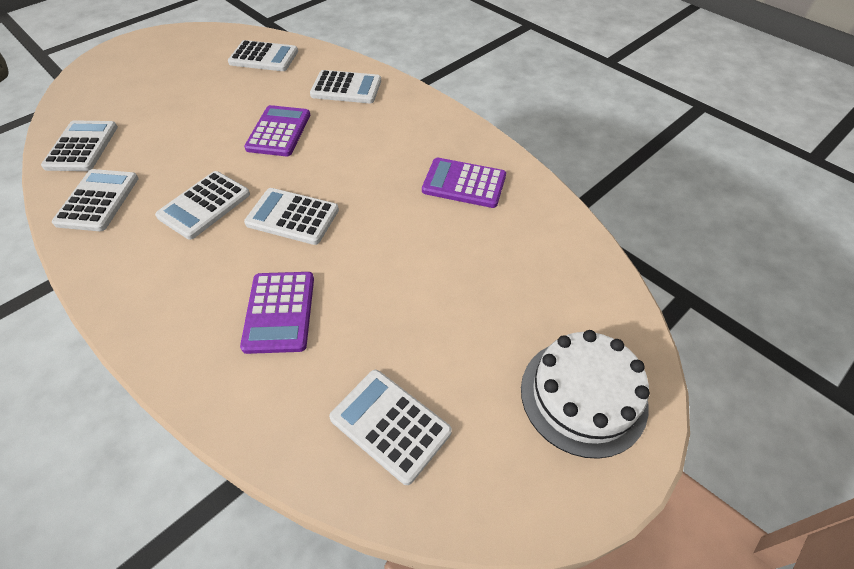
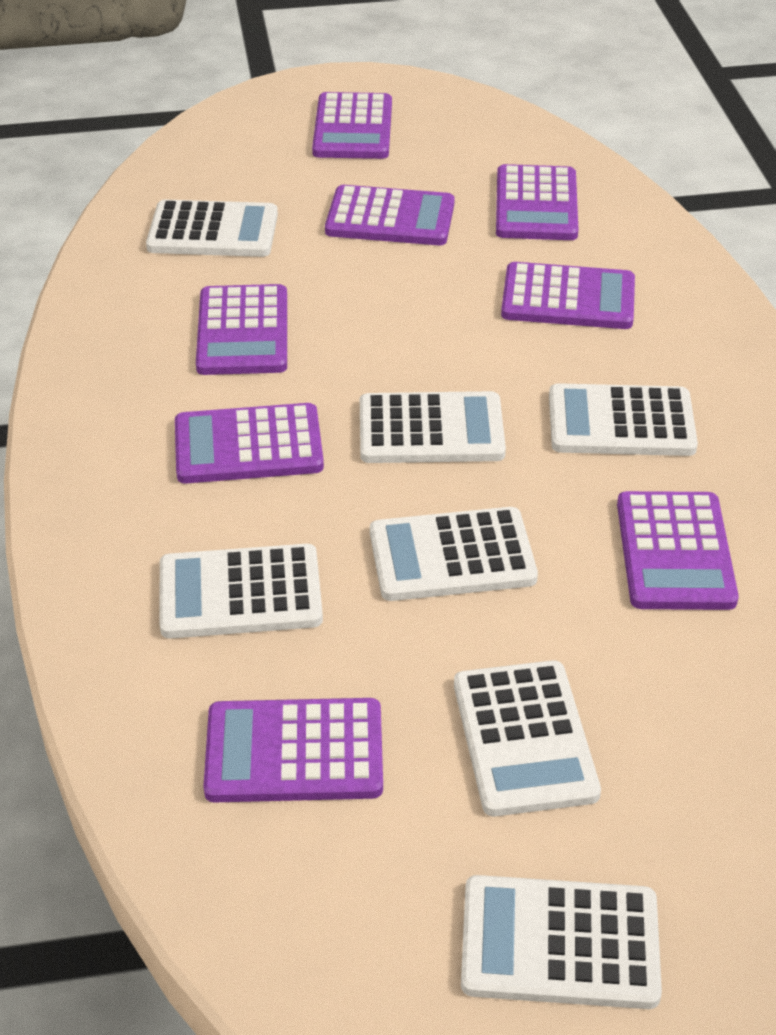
purple calculator: 3 -> 8
white cake: 1 -> 0

